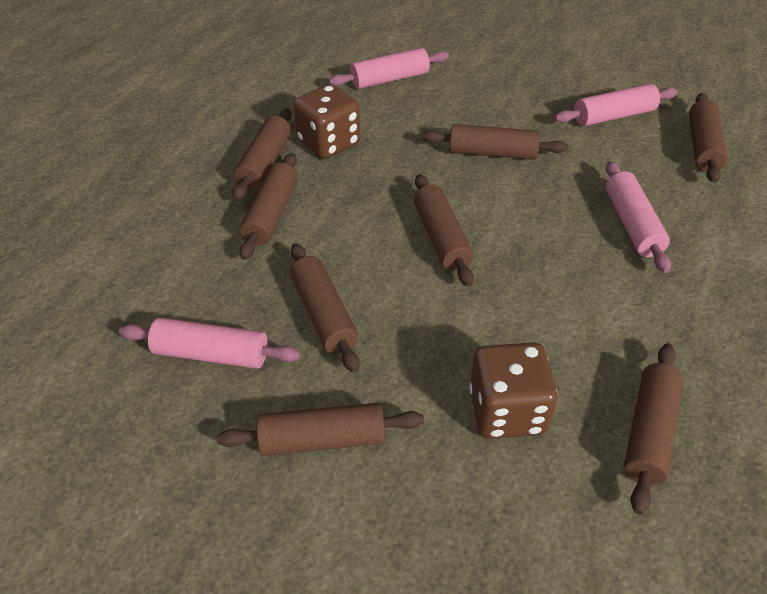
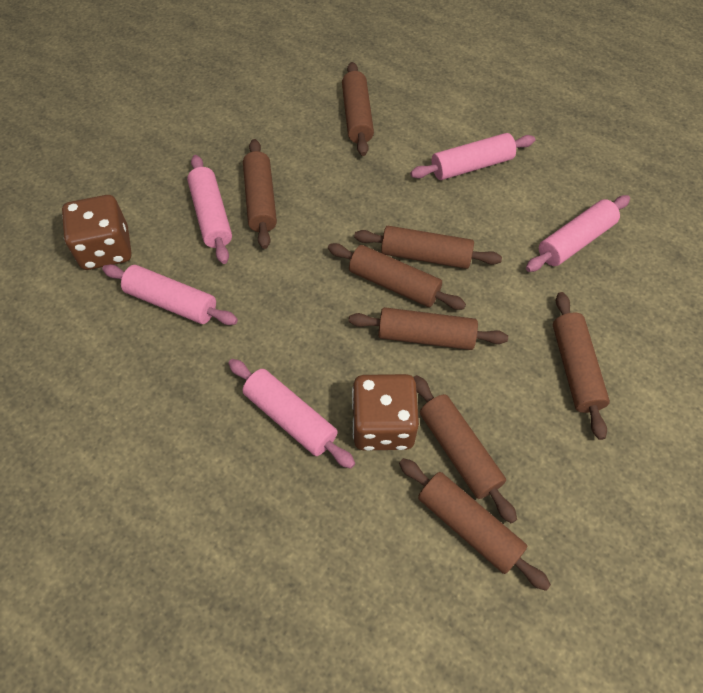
pink rolling pin: 4 -> 5

